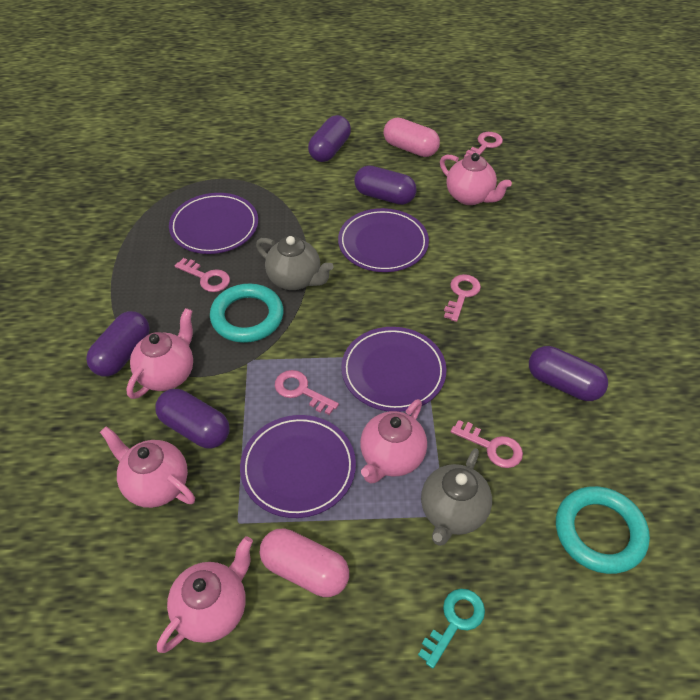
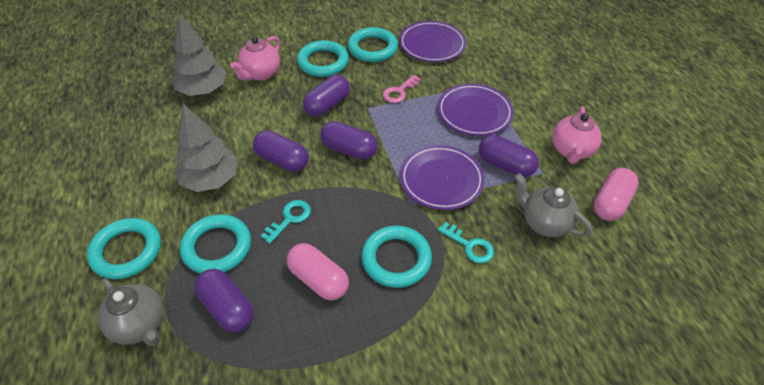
grey tree: 0 -> 2
pink key: 5 -> 1
pink teapot: 5 -> 2
purple plate: 4 -> 3
turquoise key: 1 -> 2
turquoise ring: 2 -> 5

